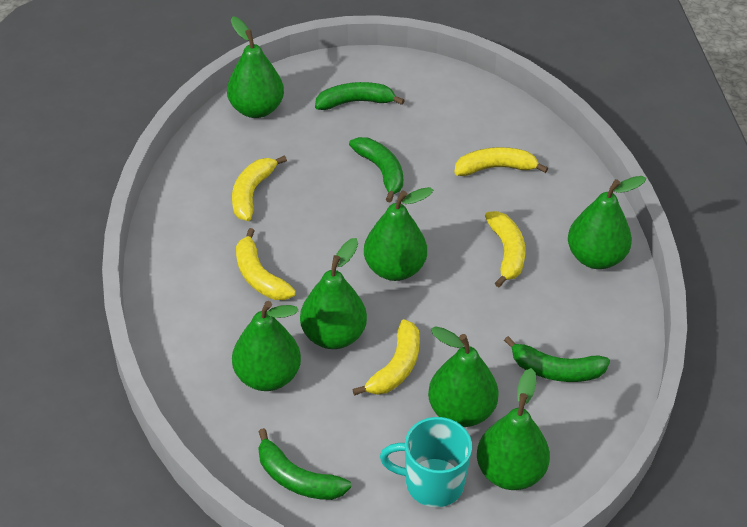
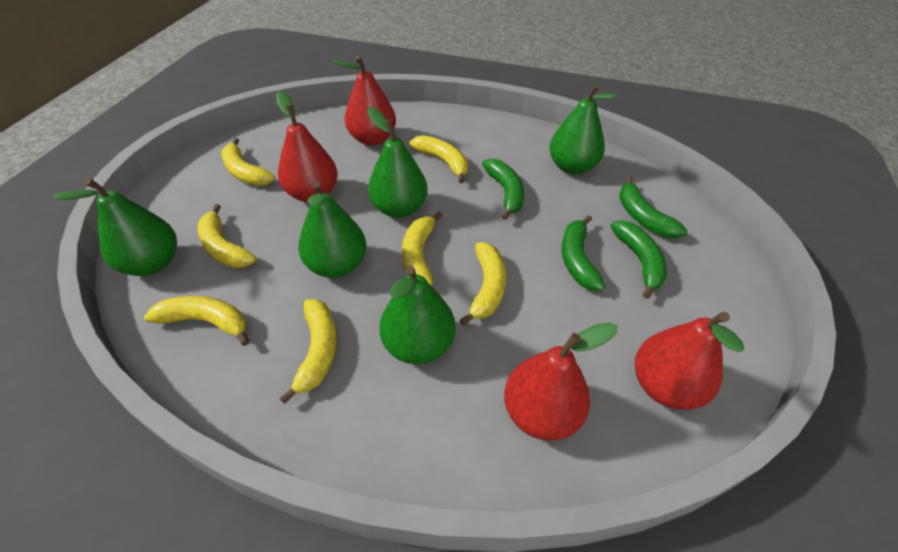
green pear: 7 -> 5
red pear: 0 -> 4
turquoise mug: 1 -> 0
yellow banana: 5 -> 7

